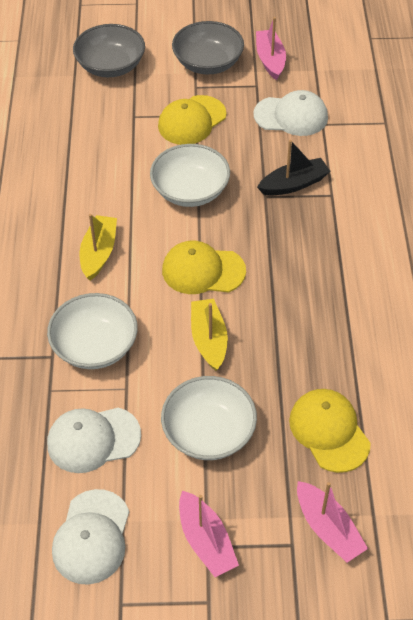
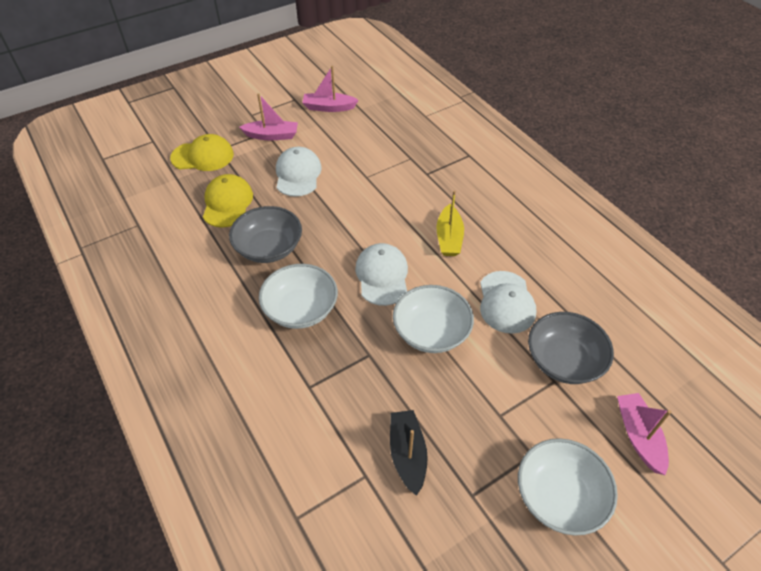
yellow boat: 2 -> 1
yellow cap: 3 -> 2

